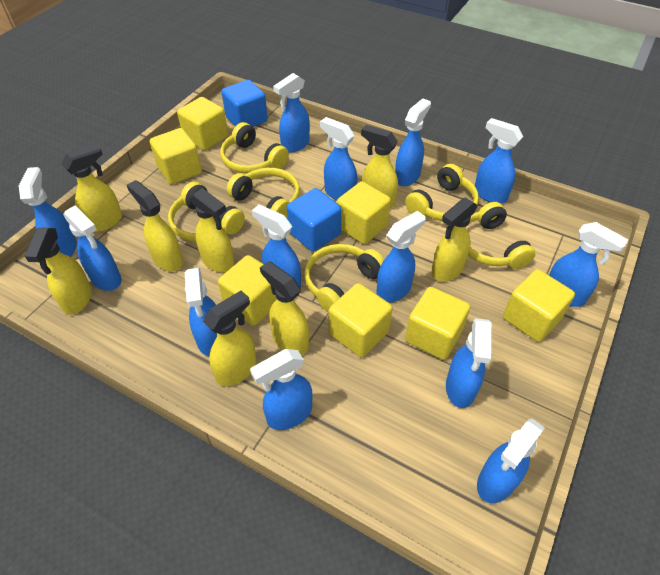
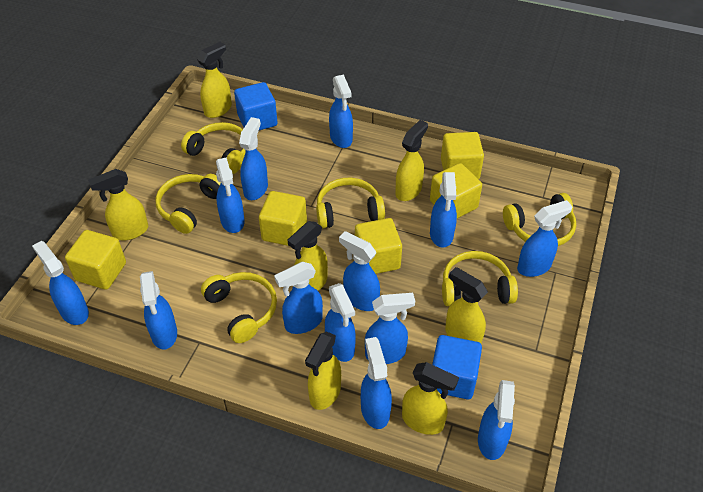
yellow cube: 7 -> 5
yellow spray bottle: 8 -> 7

